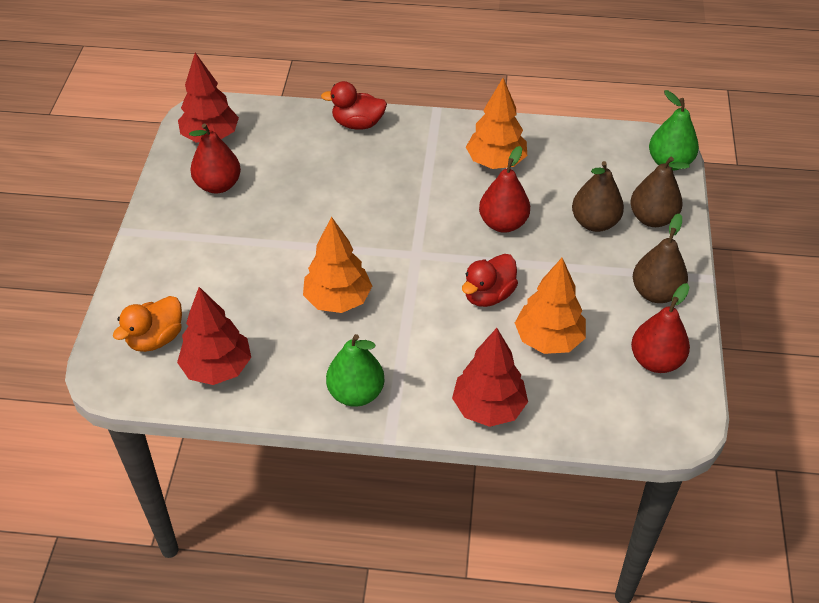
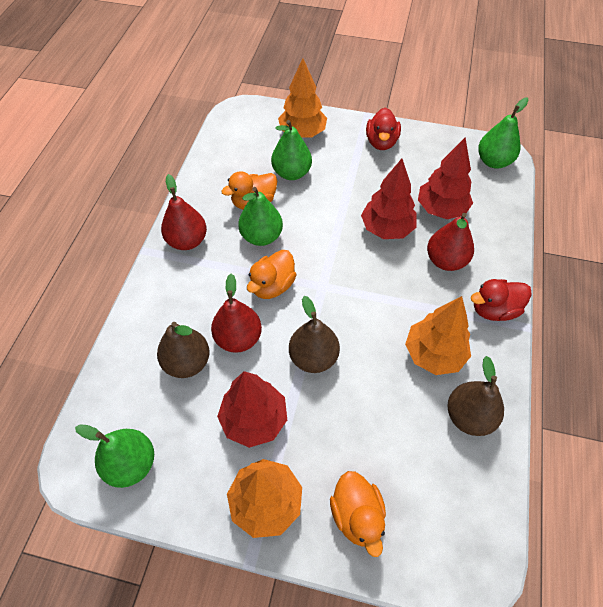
green pear: 2 -> 4
orange duck: 1 -> 3

